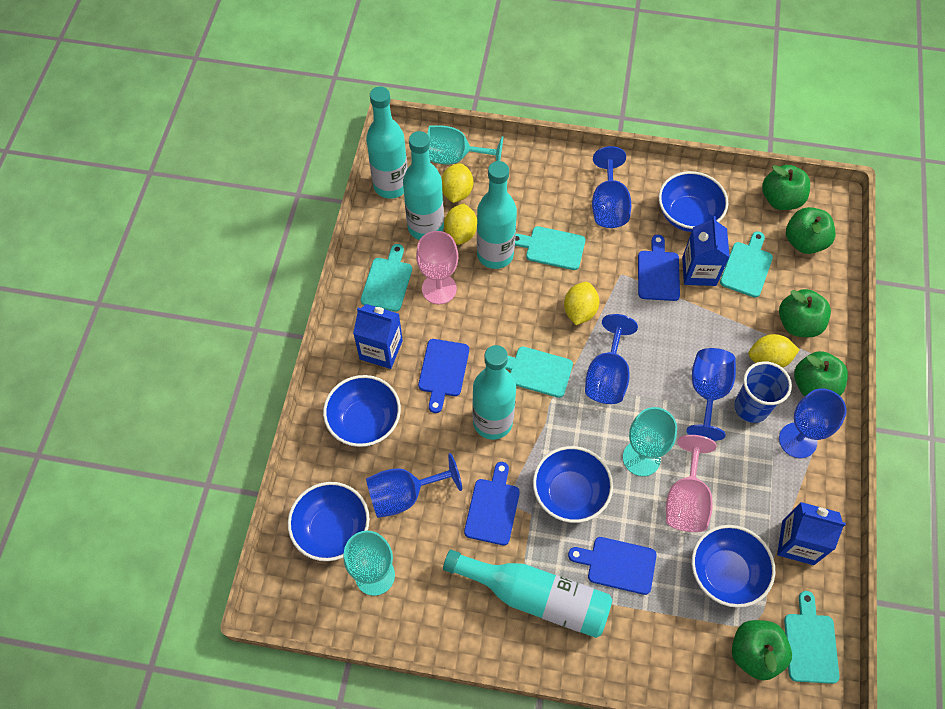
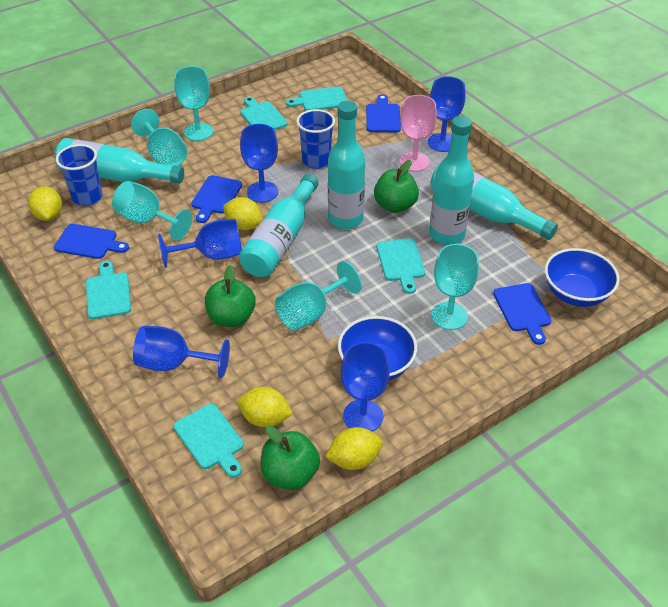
blue bowl: 5 -> 2
blue carton: 3 -> 0
blue cup: 1 -> 2
green apple: 5 -> 3
pink goblet: 2 -> 1
turquoise goblet: 3 -> 5

